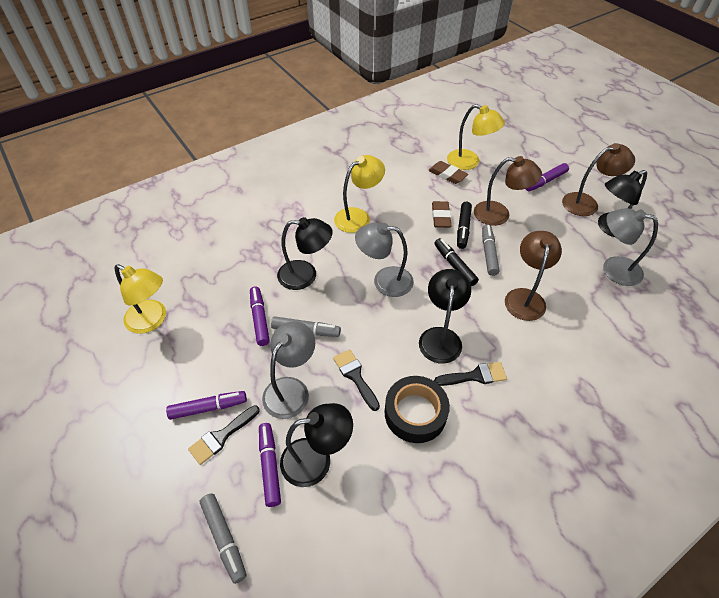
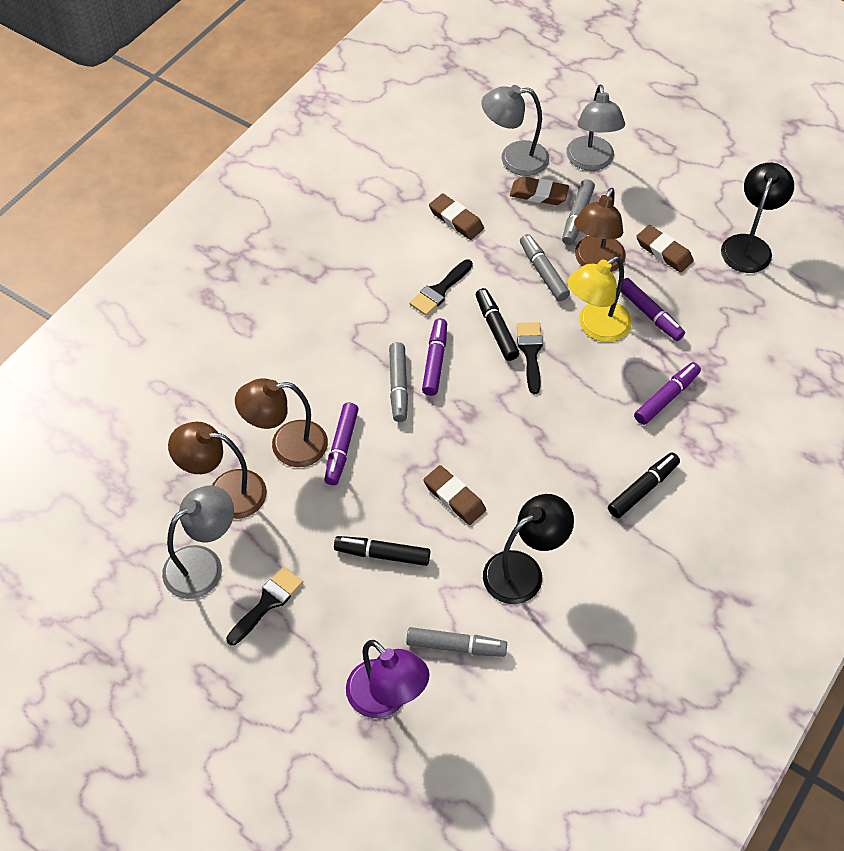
black lamp: 4 -> 2
black marker: 2 -> 3
black tape: 1 -> 0
brown eraser: 2 -> 4
grey marker: 3 -> 4
purple lamp: 0 -> 1
yellow lamp: 3 -> 1

